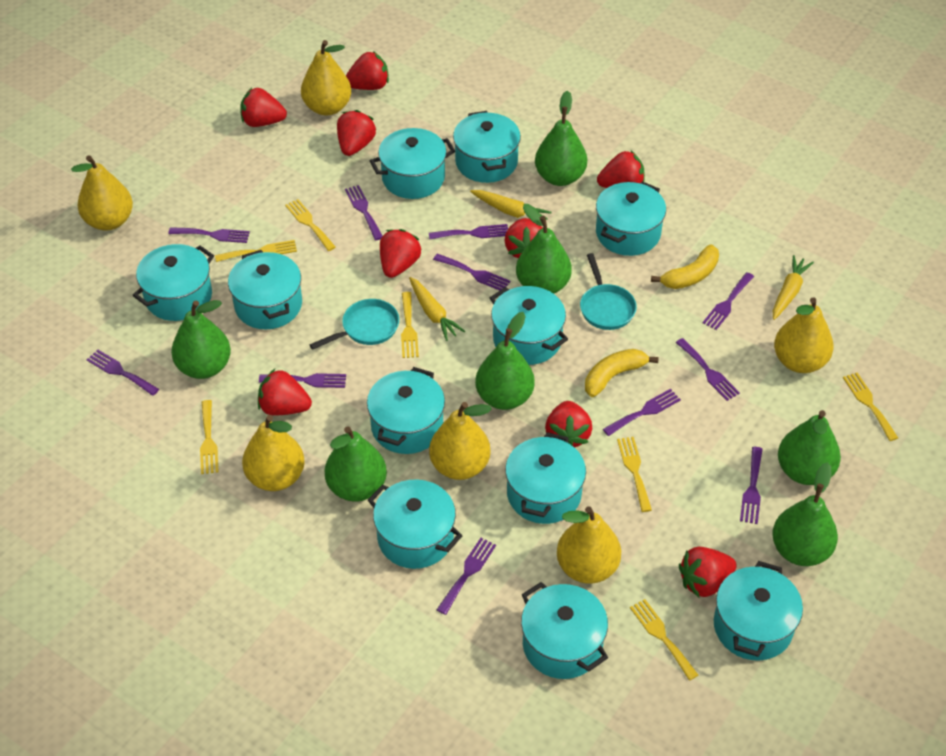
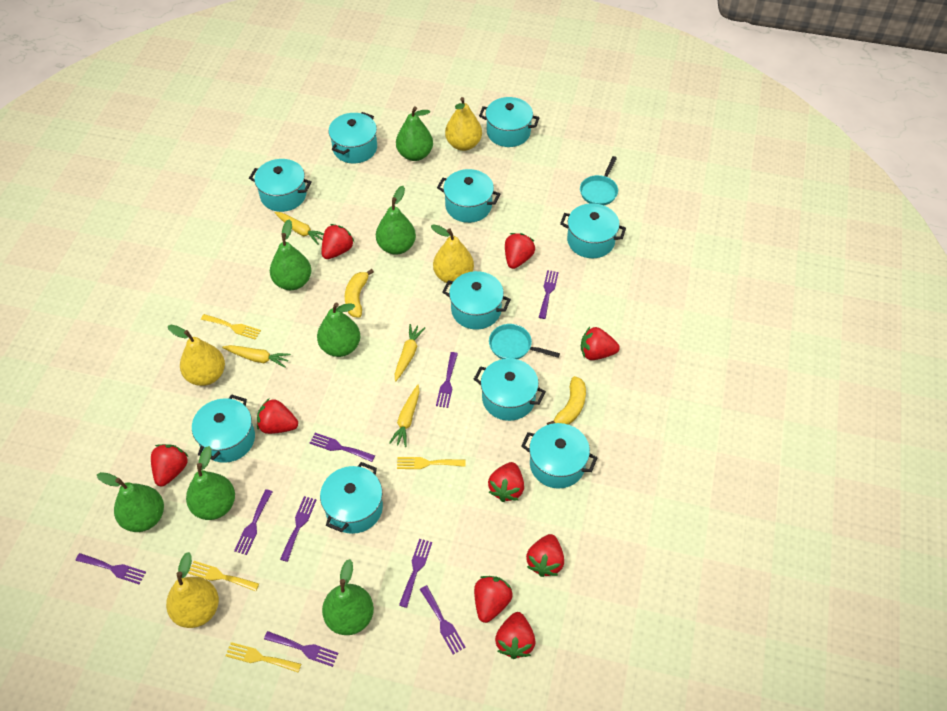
purple fork: 11 -> 9
turquoise pot: 11 -> 10
yellow carrot: 3 -> 4
yellow fork: 7 -> 4
yellow pear: 6 -> 4

